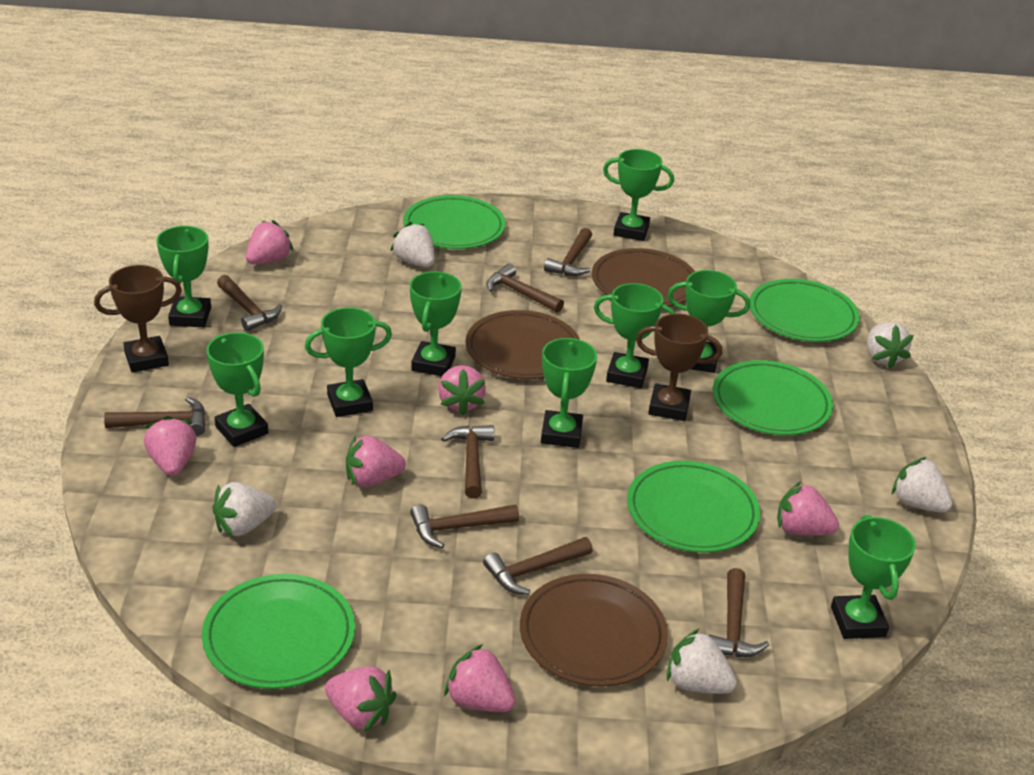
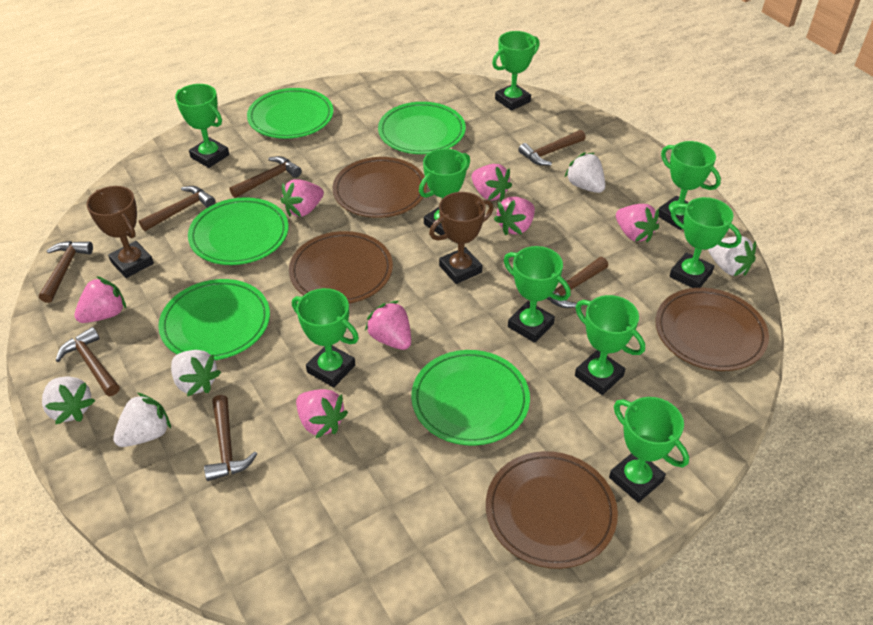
brown hammer: 8 -> 7
brown plate: 3 -> 4

